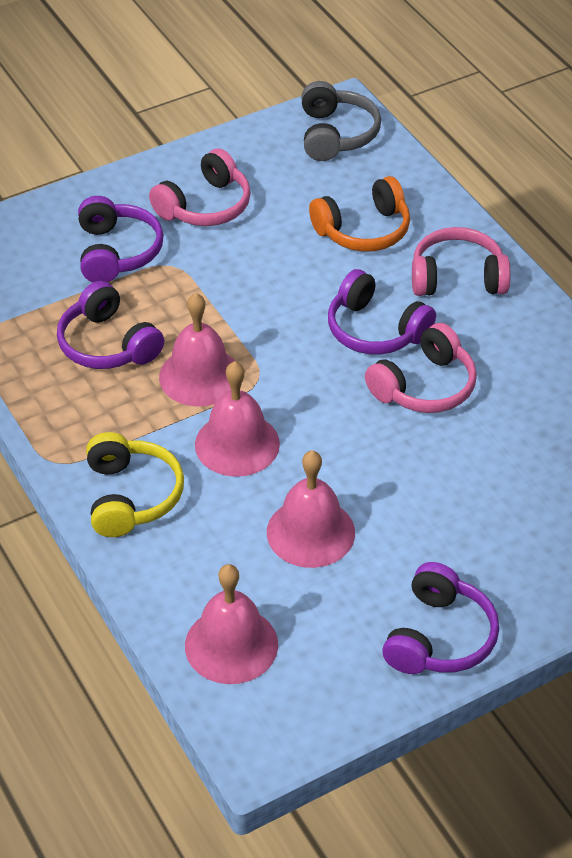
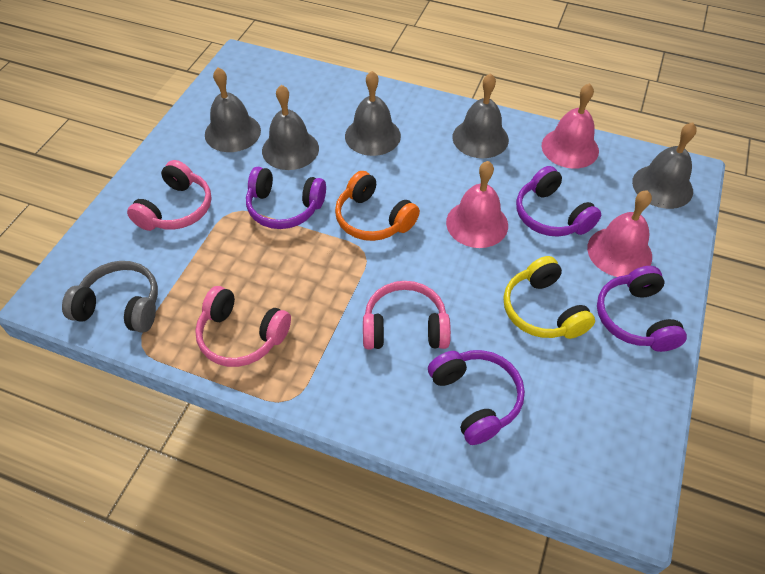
grey bell: 0 -> 5
pink bell: 4 -> 3

